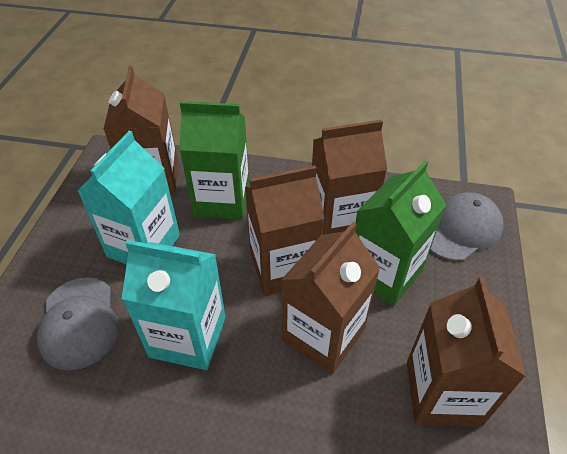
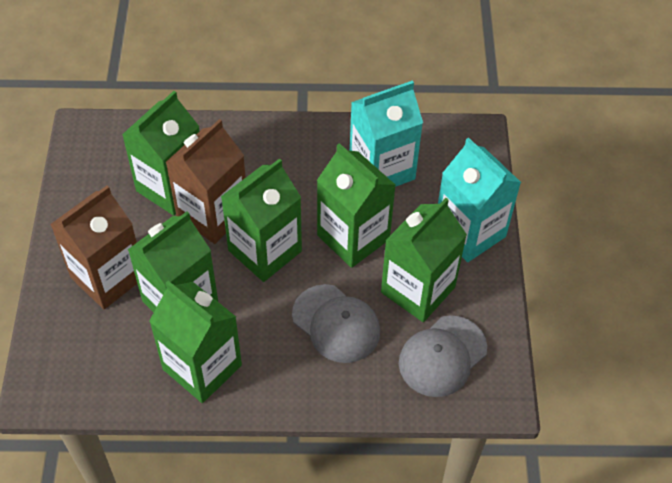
brown carton: 5 -> 2
green carton: 2 -> 6

